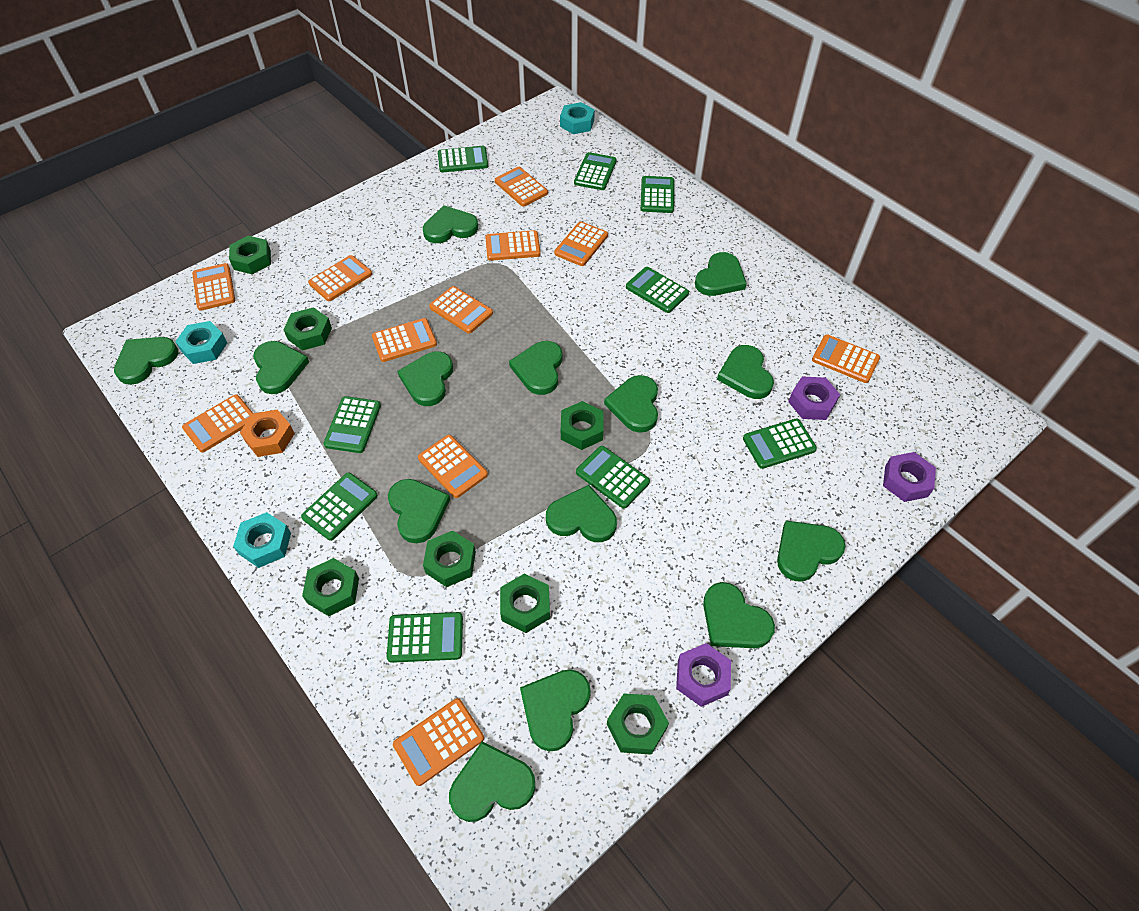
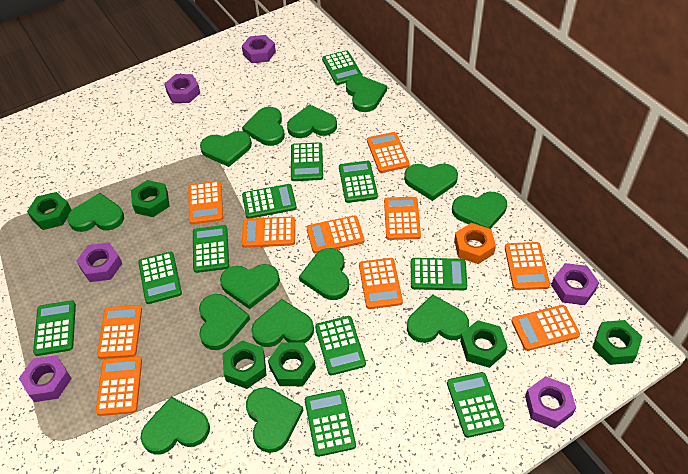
green calculator: 9 -> 11
green nut: 7 -> 6
orange calculator: 11 -> 10
purple nut: 3 -> 6
turquoise nut: 3 -> 0

